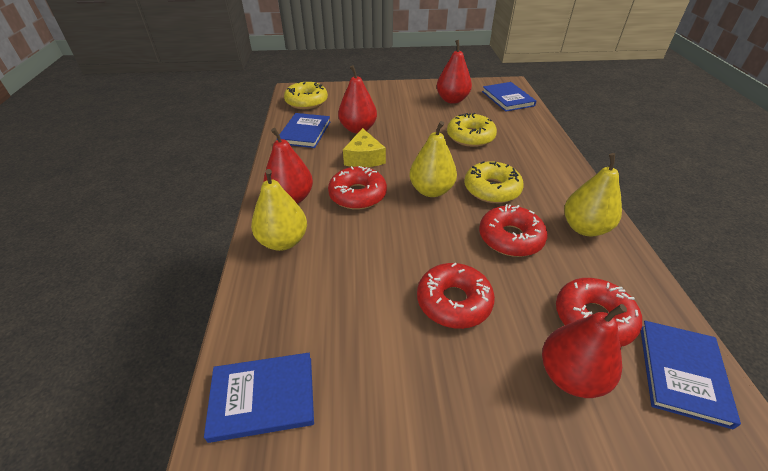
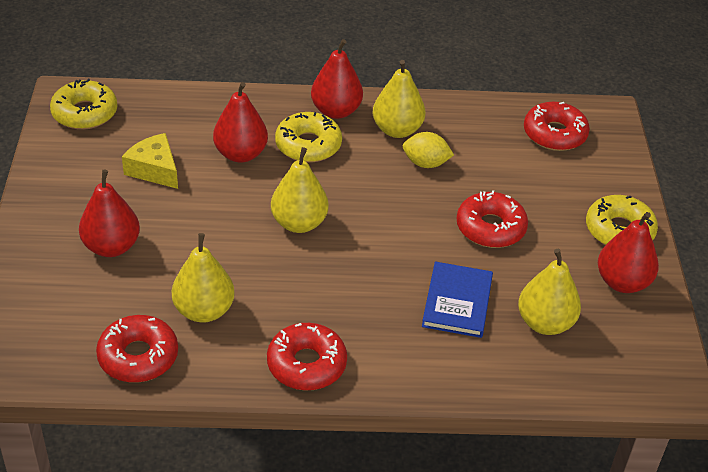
blue book: 4 -> 1
yellow lemon: 0 -> 1
yellow pear: 3 -> 4

